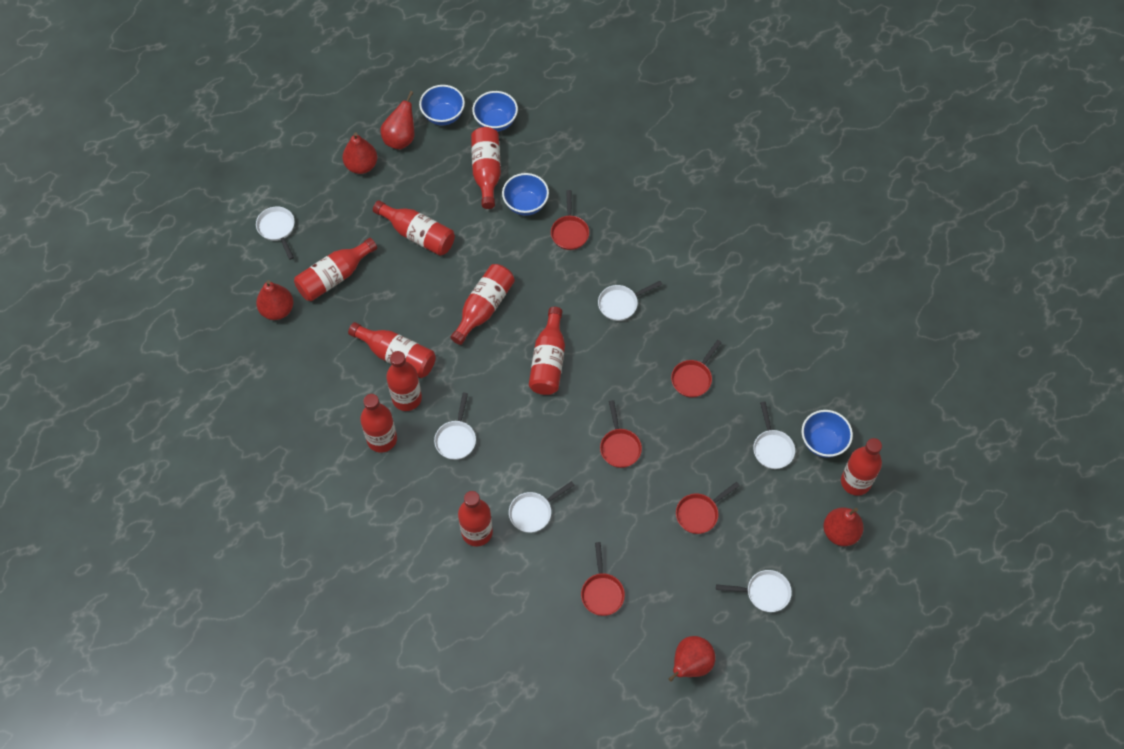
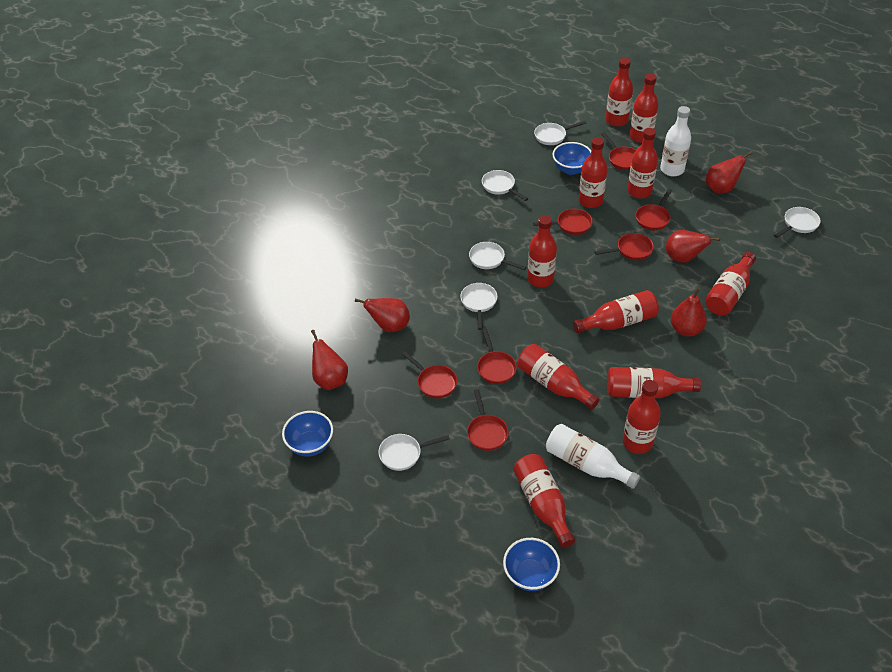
blue bowl: 4 -> 3
red bottle: 10 -> 11
red pan: 5 -> 7
white bottle: 0 -> 2

